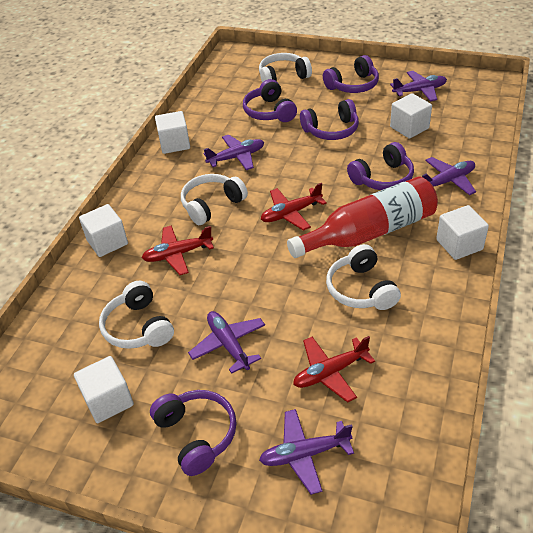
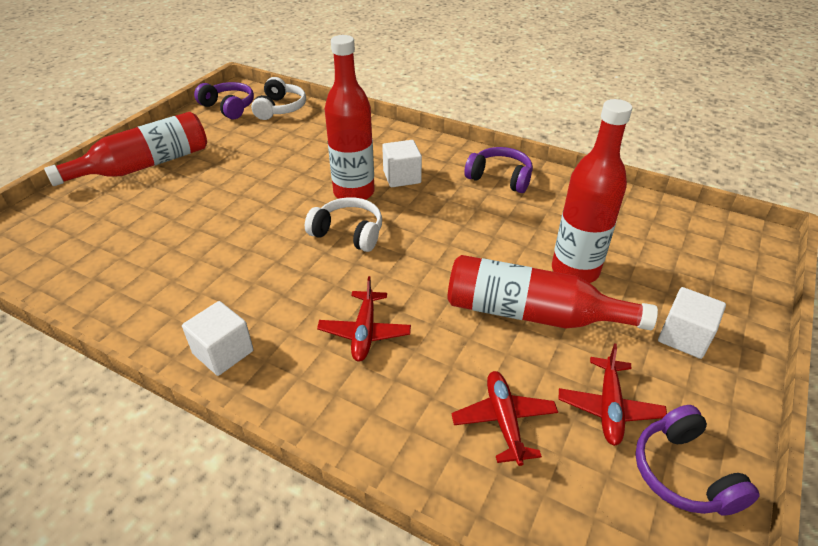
purple headphones: 5 -> 3
purple plane: 5 -> 0
red bottle: 1 -> 4
white cube: 5 -> 3
white headphones: 4 -> 2

